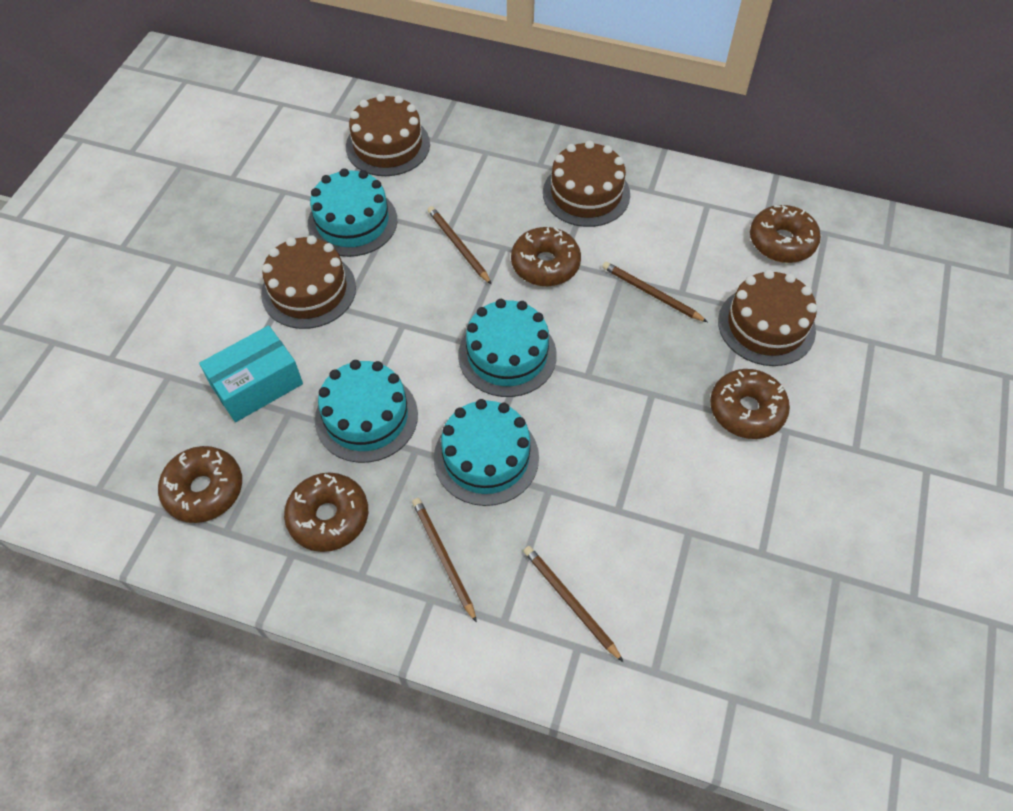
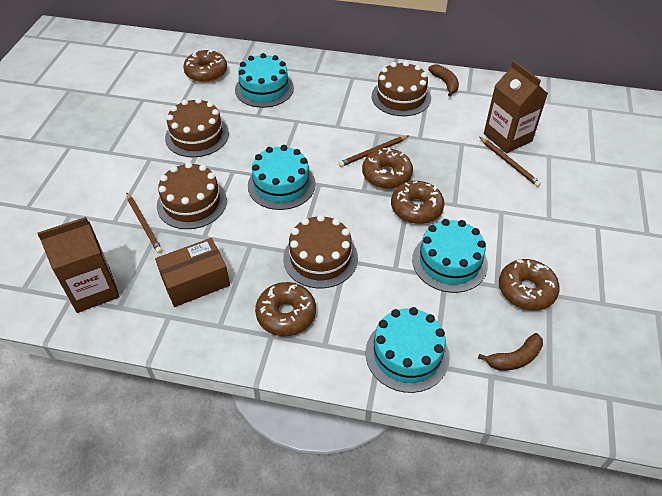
brown banana: 0 -> 2
brown box: 0 -> 1
brown carton: 0 -> 2
brown pencil: 4 -> 3
turquoise box: 1 -> 0

